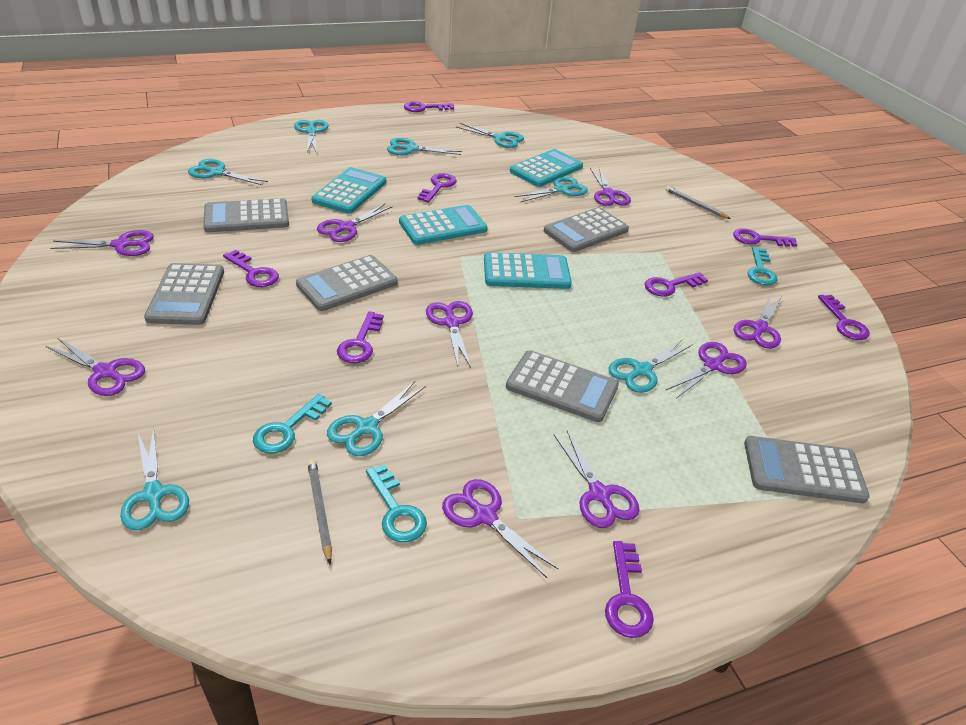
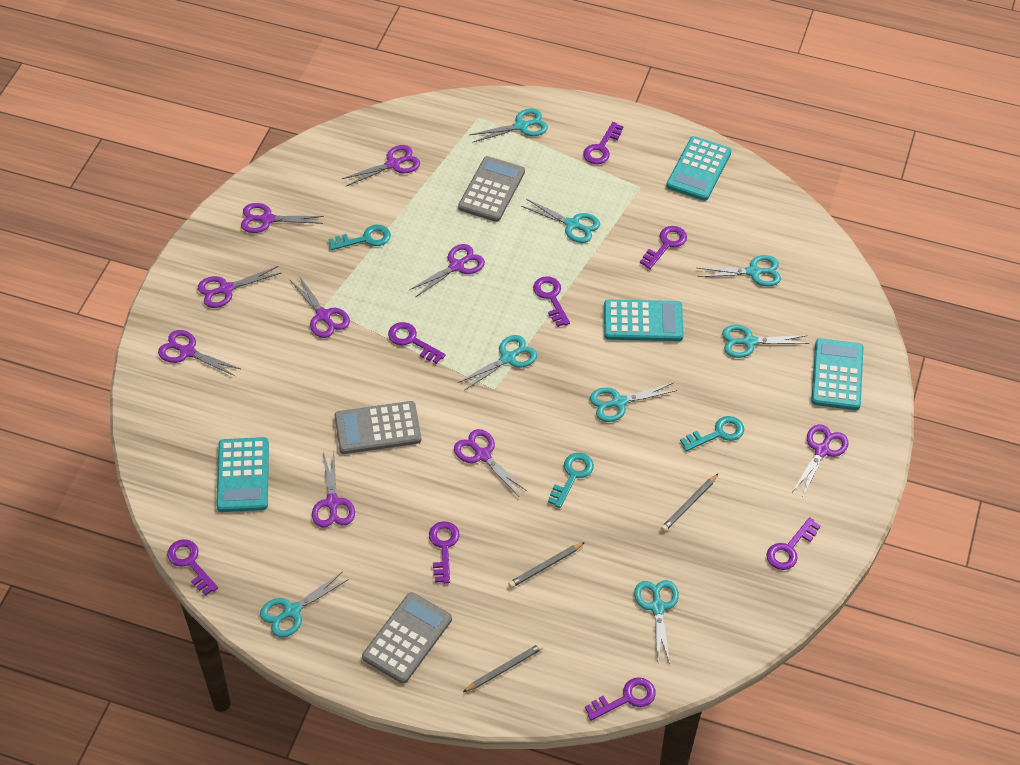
grey calculator: 6 -> 3
grey pencil: 2 -> 3

